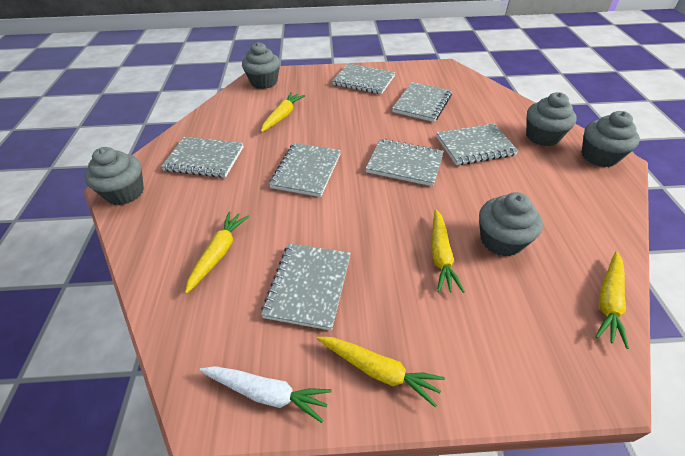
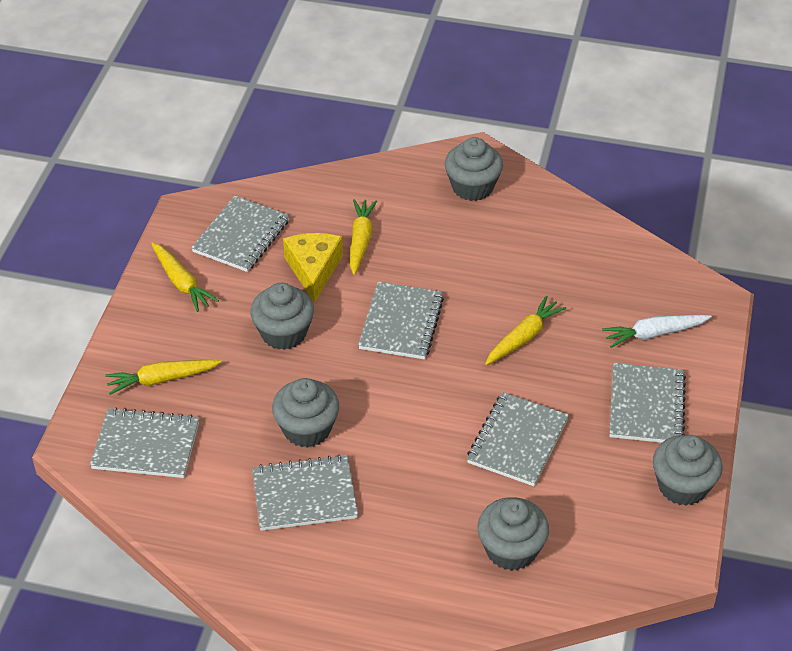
grey notebook: 7 -> 6
yellow carrot: 5 -> 4
yellow cheese: 0 -> 1

